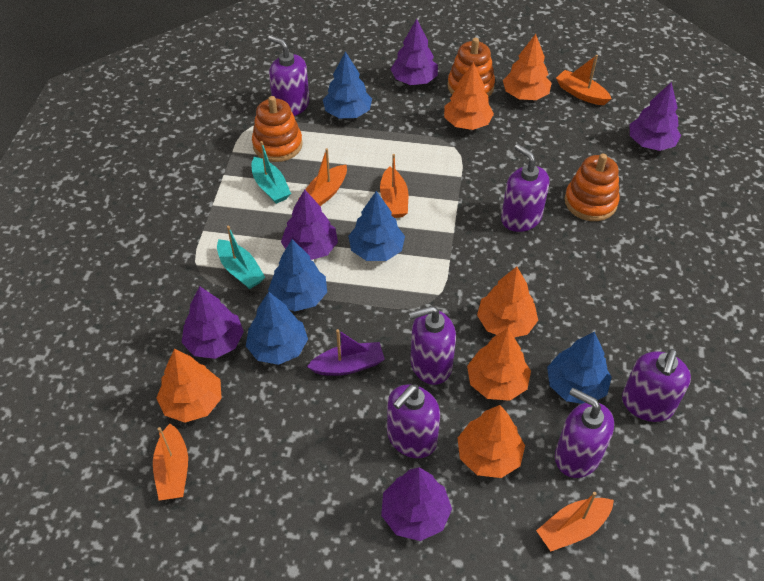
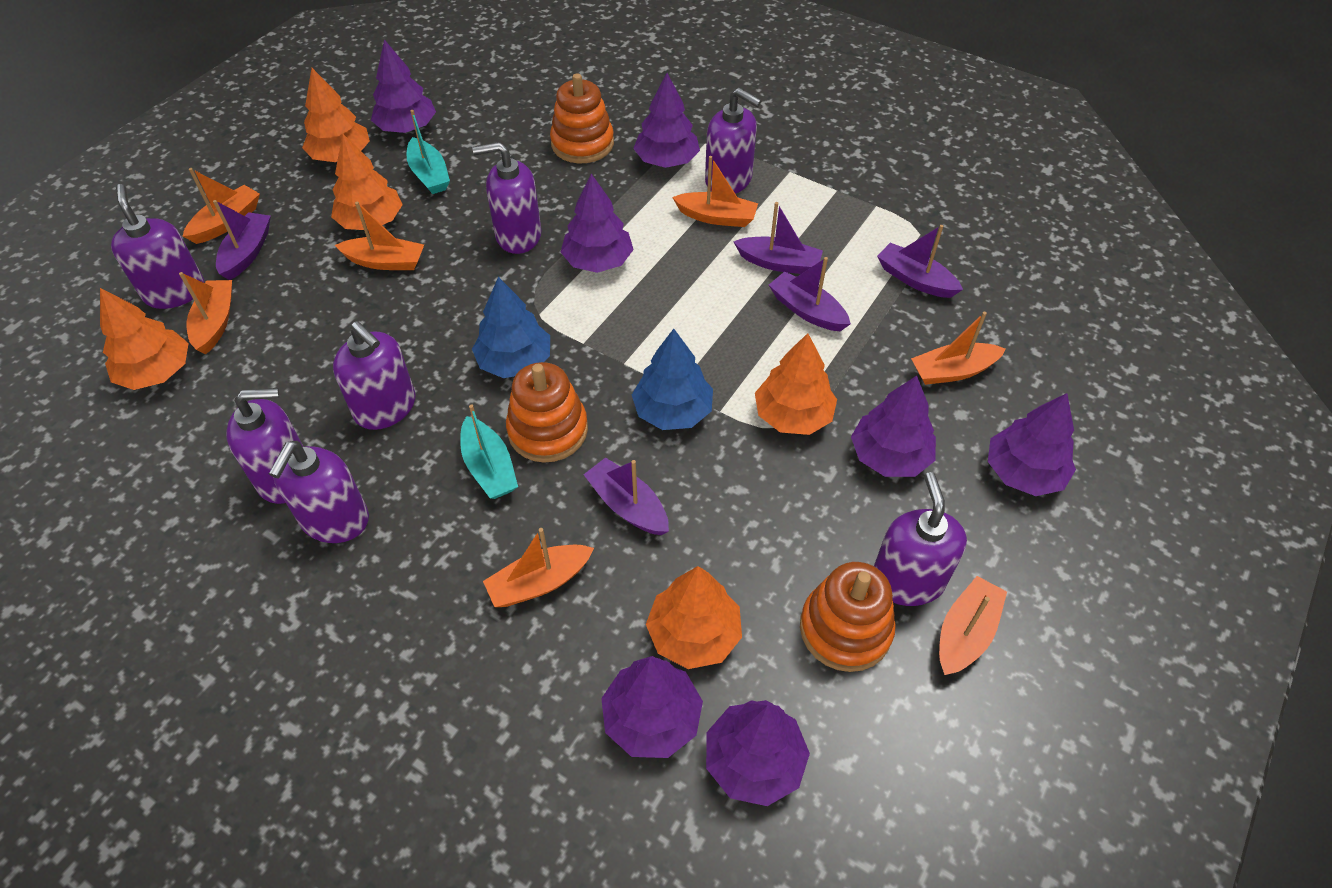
blue tree: 5 -> 2
orange boat: 5 -> 7
orange tree: 6 -> 5
purple boat: 1 -> 5
purple soap dispenser: 6 -> 7
purple tree: 5 -> 7

